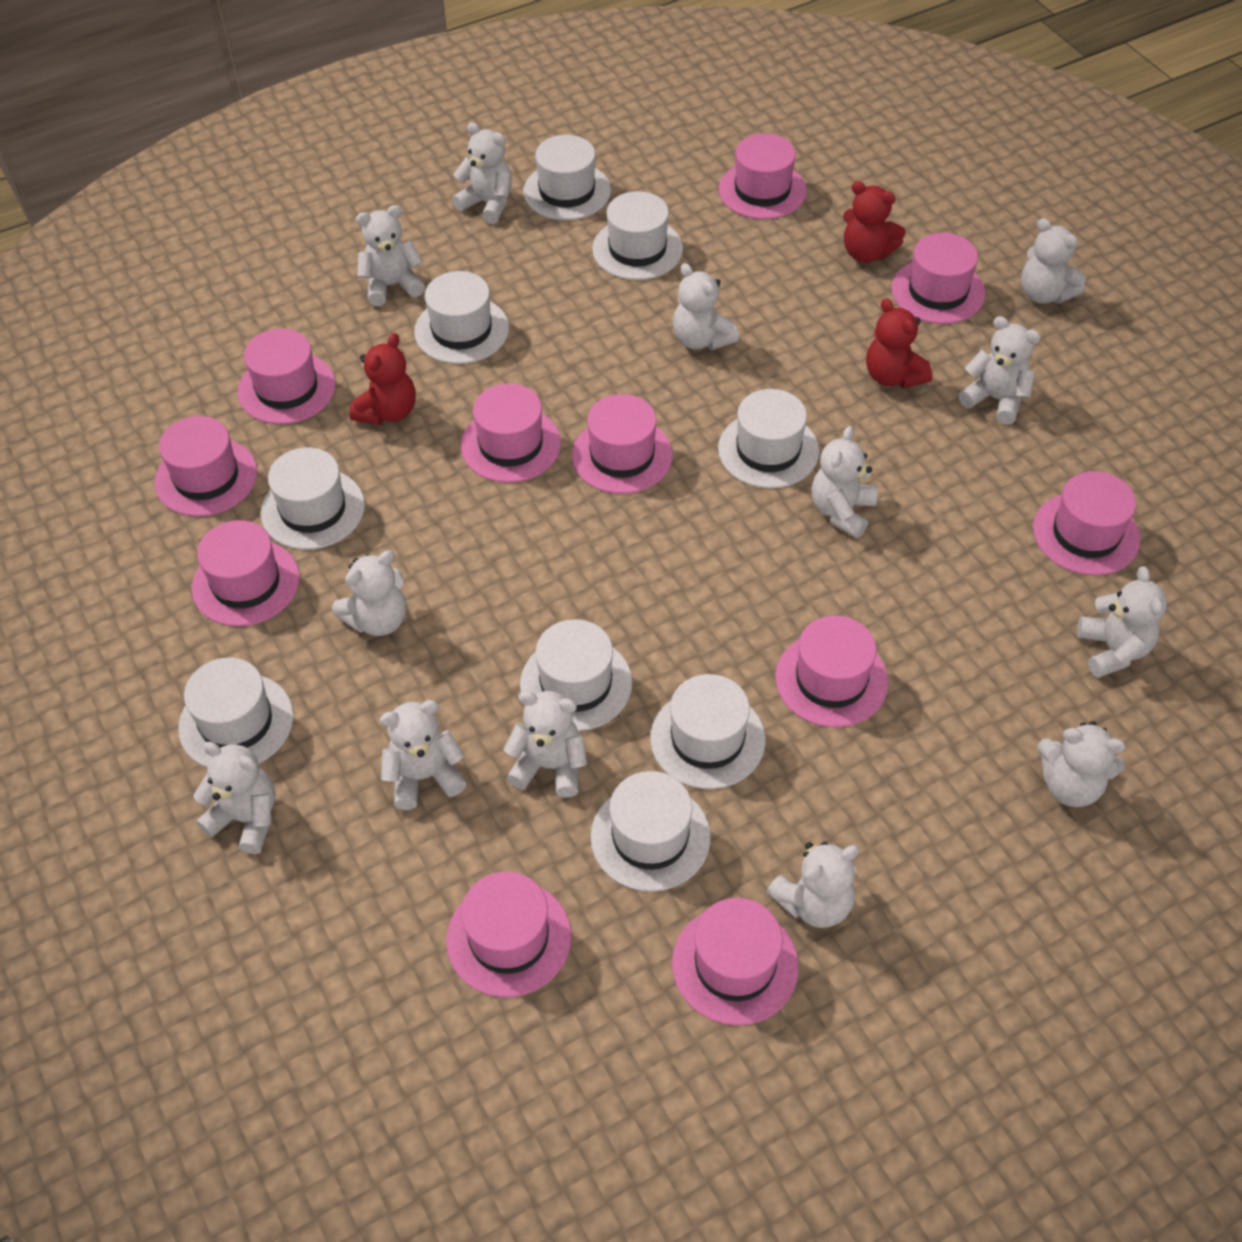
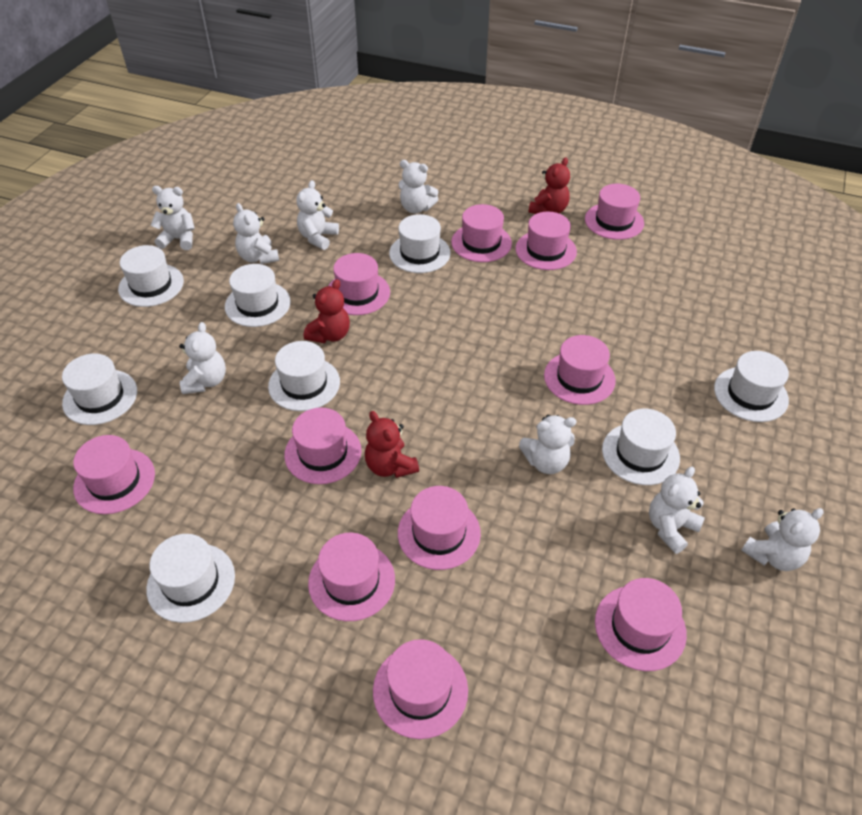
white hat: 9 -> 8
white teddy bear: 13 -> 8

